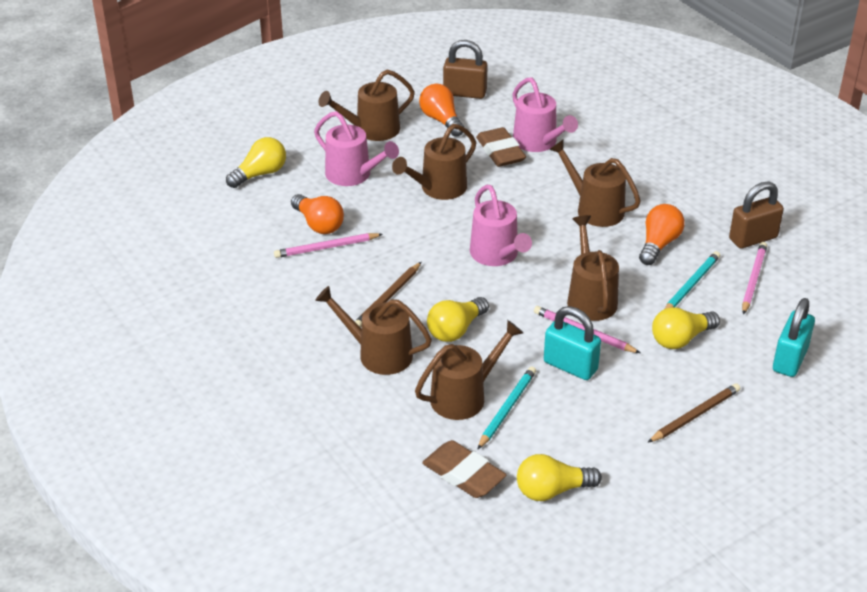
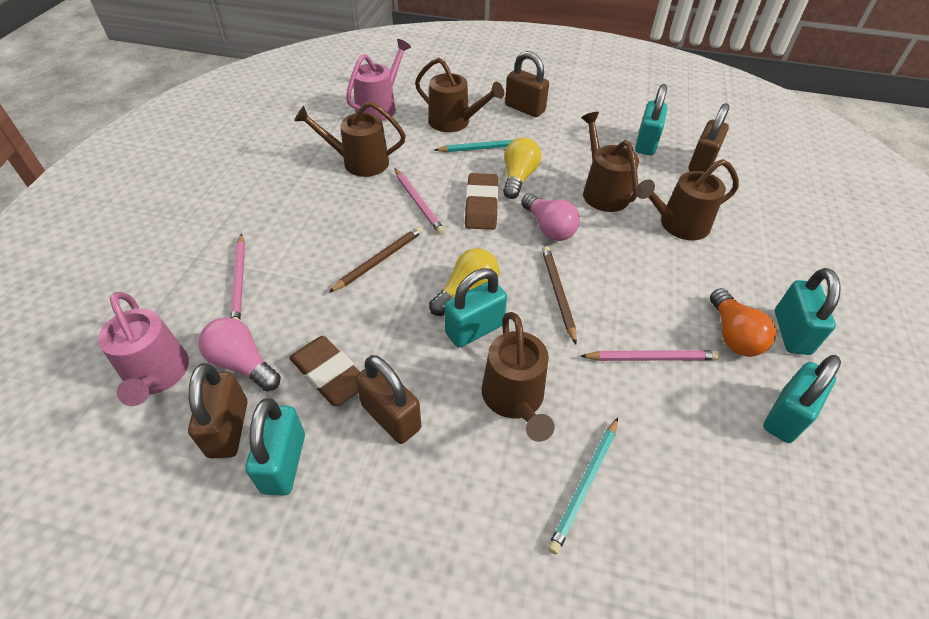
brown padlock: 2 -> 4
brown watering can: 6 -> 5
orange light bulb: 3 -> 1
pink light bulb: 0 -> 2
pink watering can: 3 -> 2
turquoise padlock: 2 -> 5
yellow light bulb: 4 -> 2

